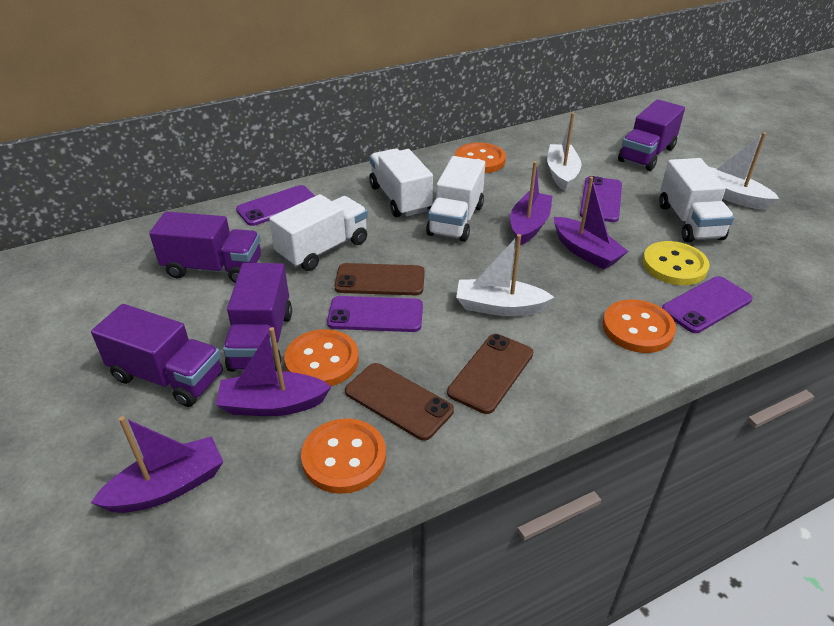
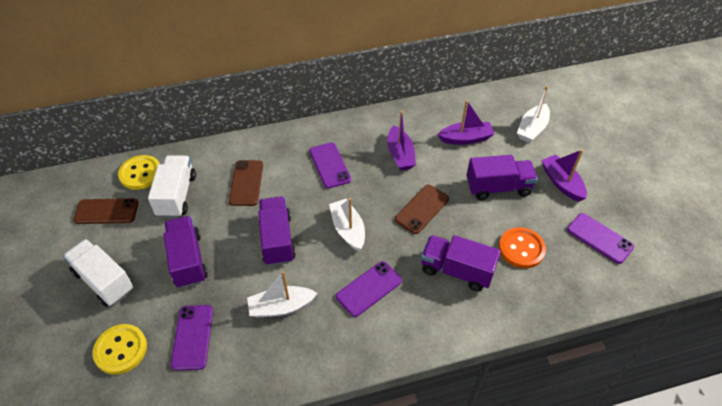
orange button: 4 -> 1
purple boat: 4 -> 3
white truck: 4 -> 2
yellow button: 1 -> 2

